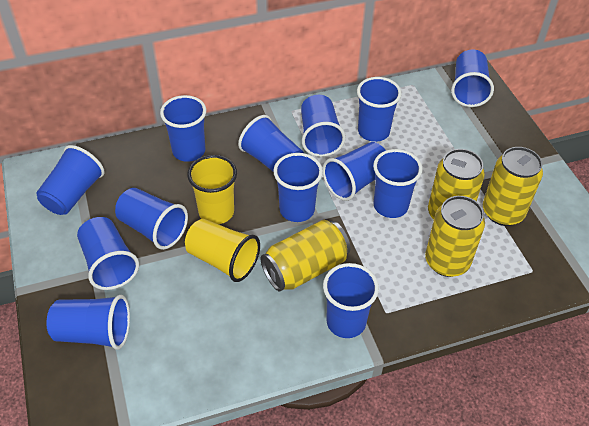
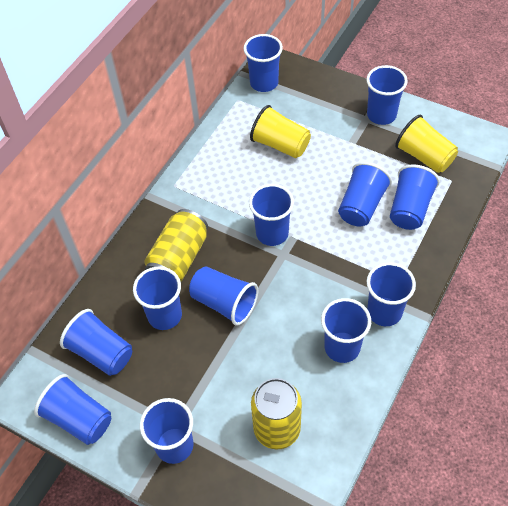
blue cup: 13 -> 12
yellow can: 4 -> 2

